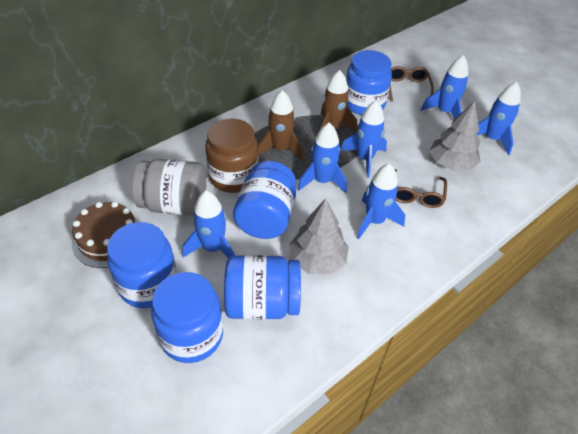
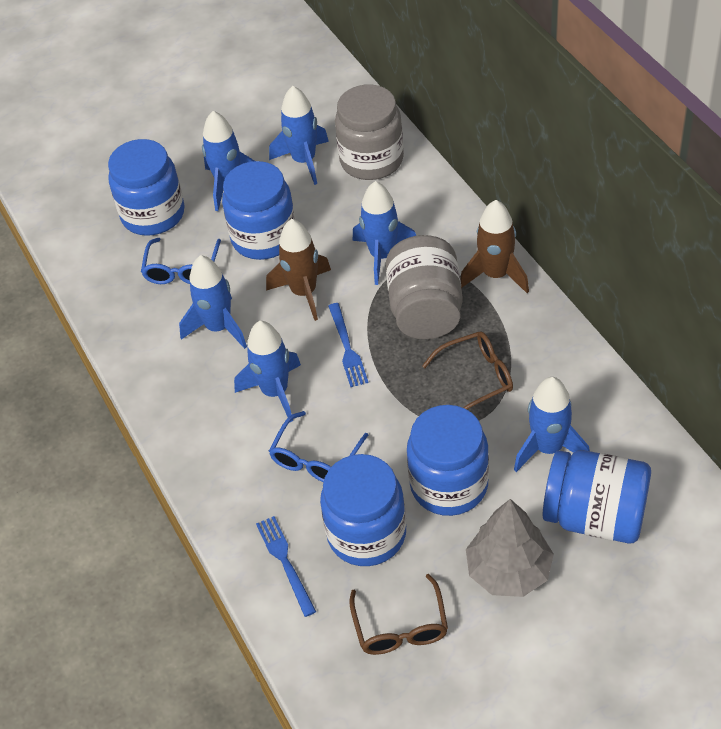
blue fork: 0 -> 2
blue glasses: 0 -> 2
brown cake: 1 -> 0
brown jar: 1 -> 0
grey jar: 1 -> 2
grey tree: 2 -> 1

